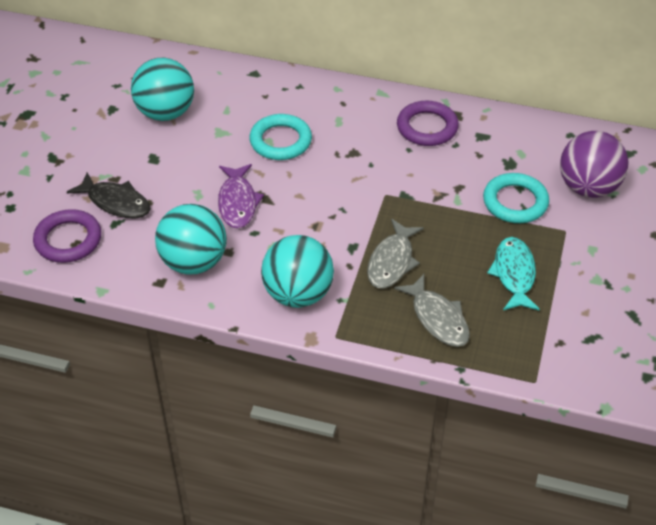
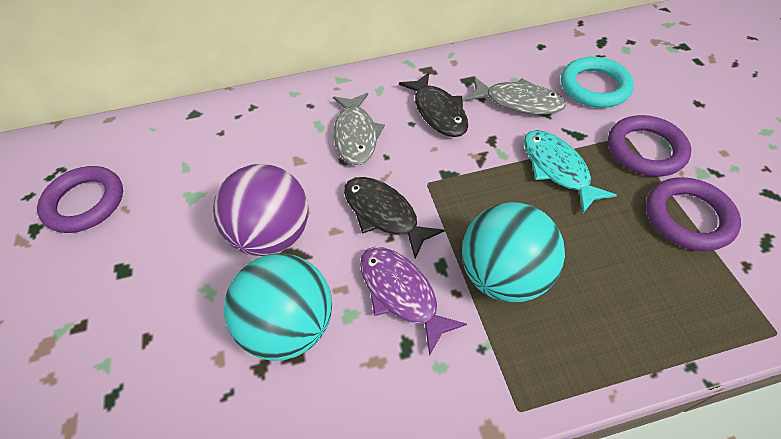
black fish: 1 -> 2
purple ring: 2 -> 3
turquoise ball: 3 -> 2
turquoise ring: 2 -> 1

